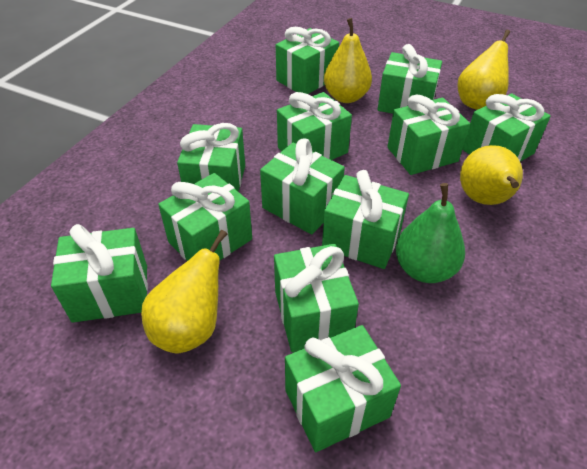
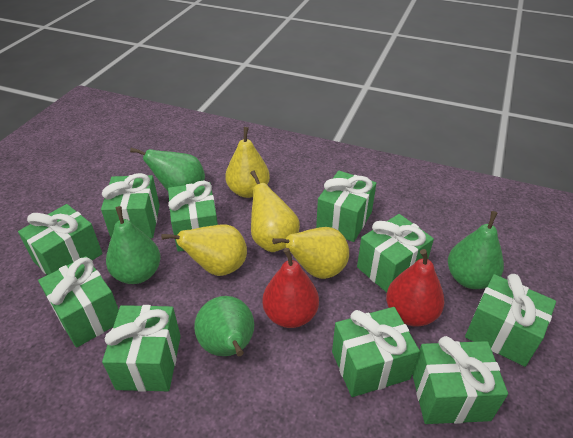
green gift: 12 -> 10
green pear: 1 -> 4
red pear: 0 -> 2

